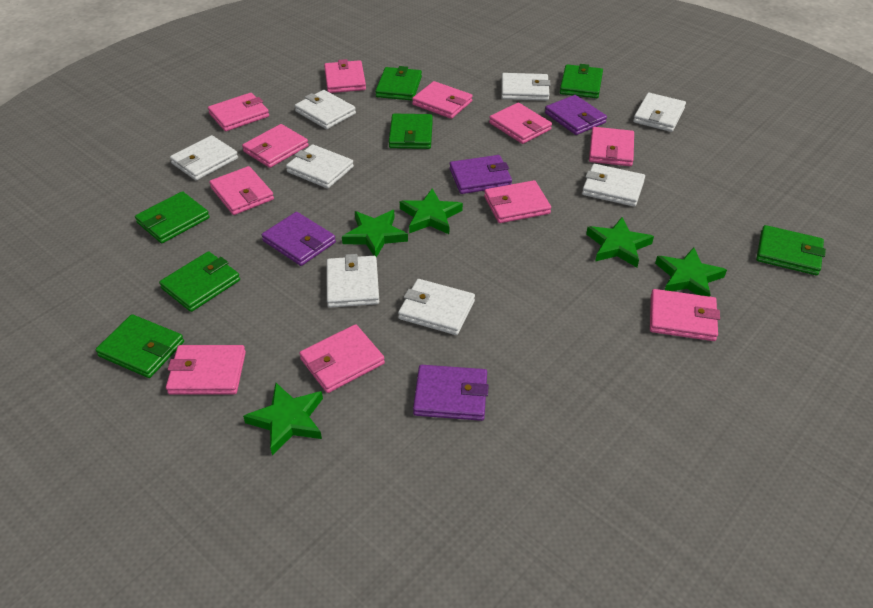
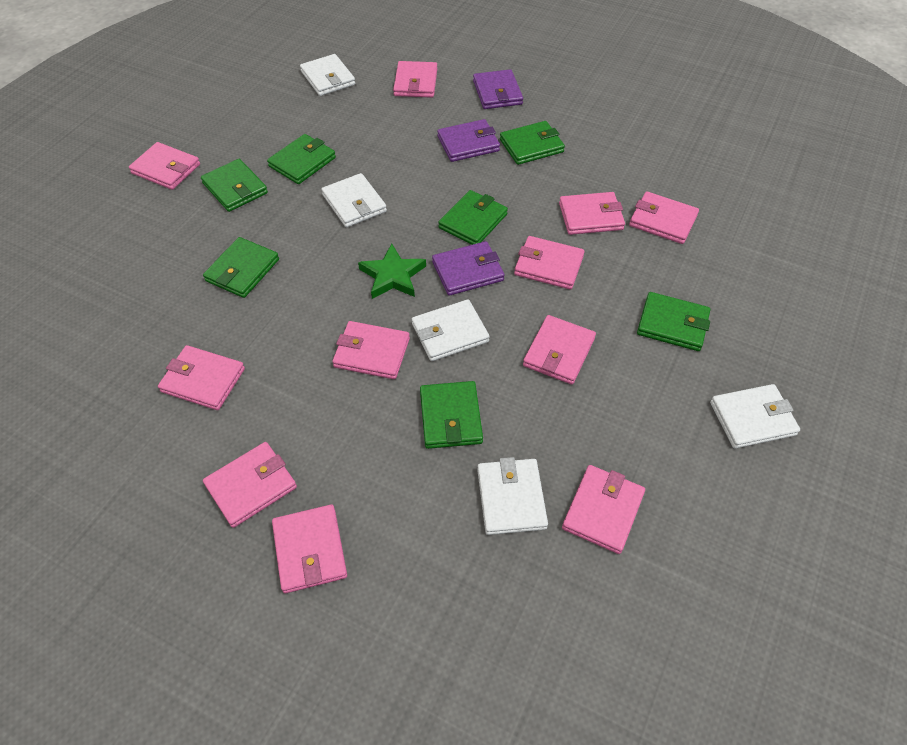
green star: 5 -> 1
purple wallet: 4 -> 3
white wallet: 8 -> 5

